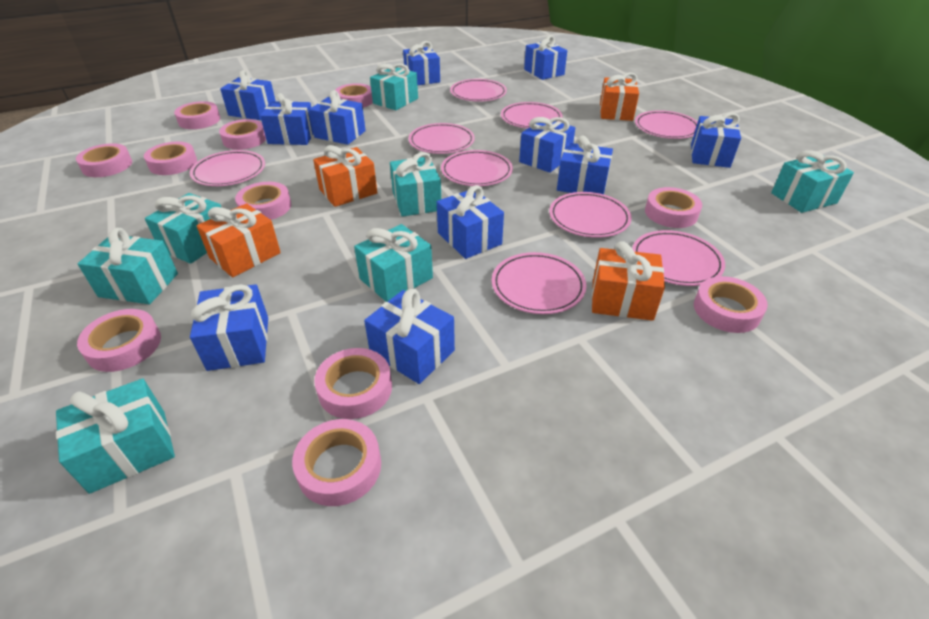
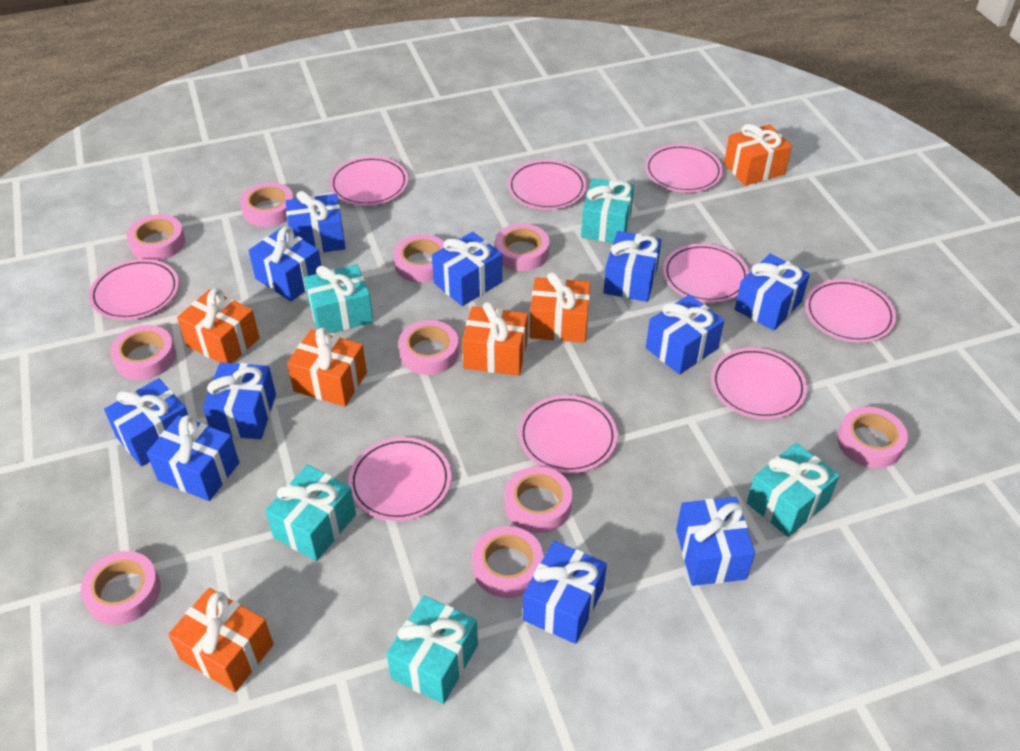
orange gift: 4 -> 6
pink tape: 11 -> 10
turquoise gift: 7 -> 5

